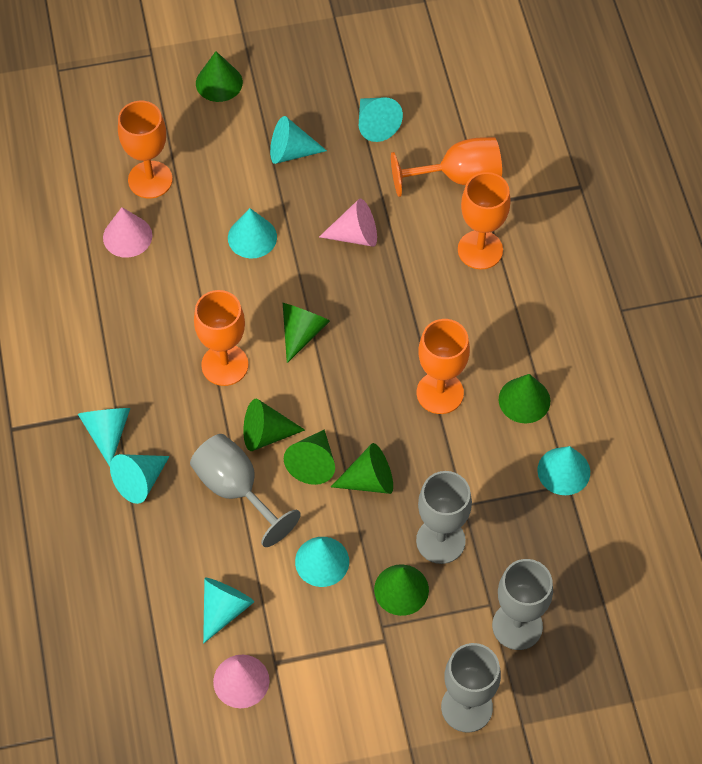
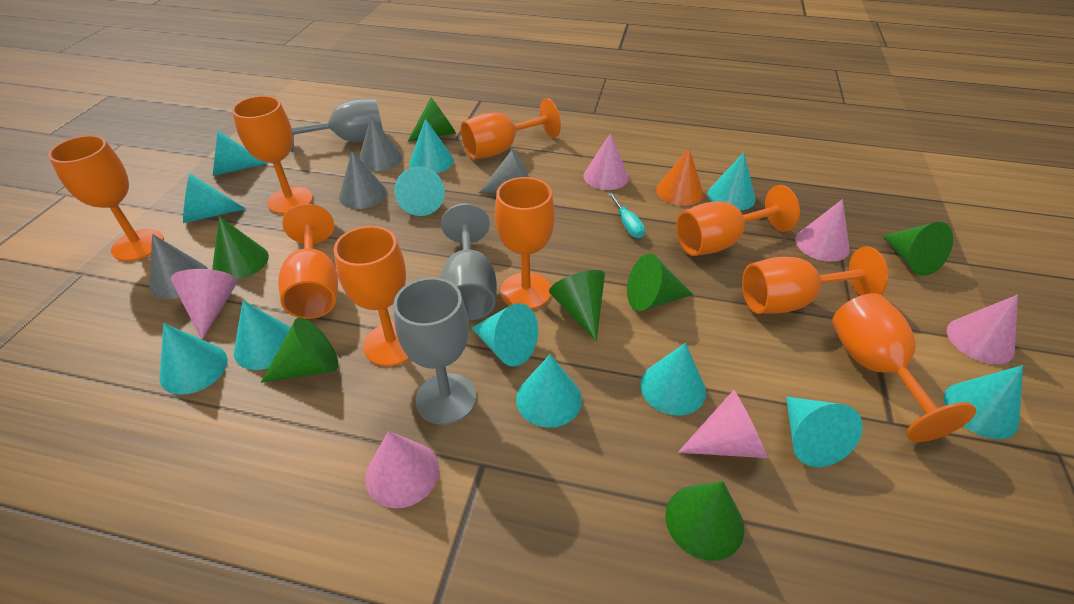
grey cone: 0 -> 4
grey goblet: 4 -> 3
orange cone: 0 -> 1
orange goblet: 5 -> 9
pink cone: 3 -> 6
turquoise cone: 8 -> 12
turquoise screwdriver: 0 -> 1

